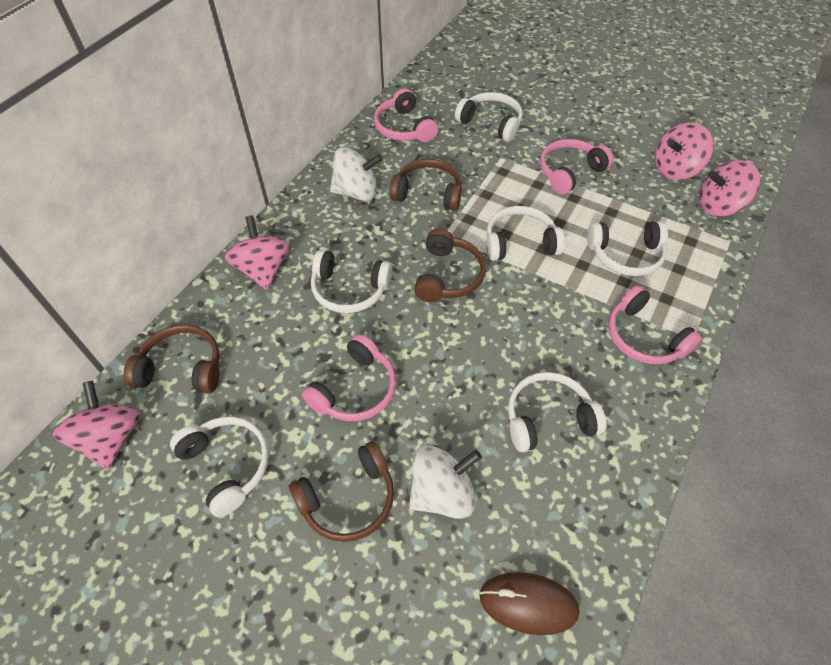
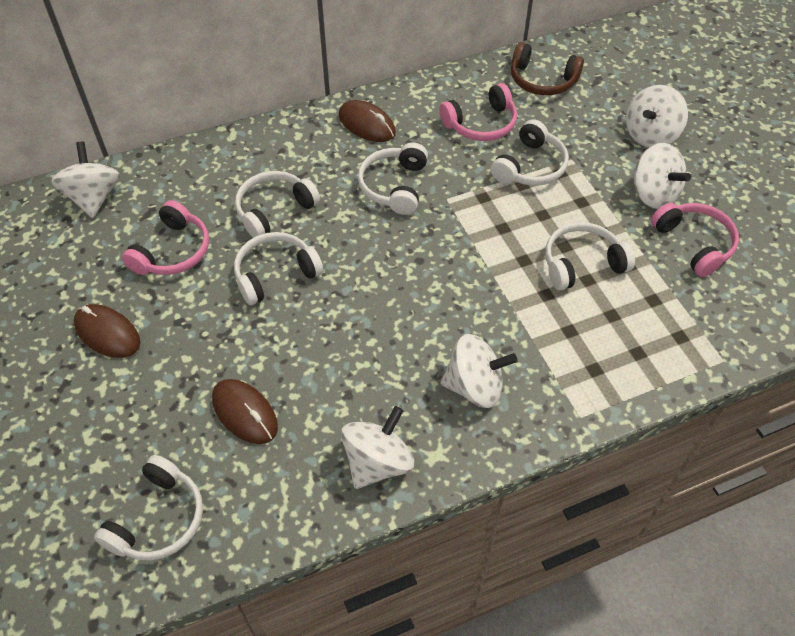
brown headphones: 4 -> 1
brown mouse: 1 -> 3
pink headphones: 4 -> 3
pink spinning top: 4 -> 0
white spinning top: 2 -> 5

